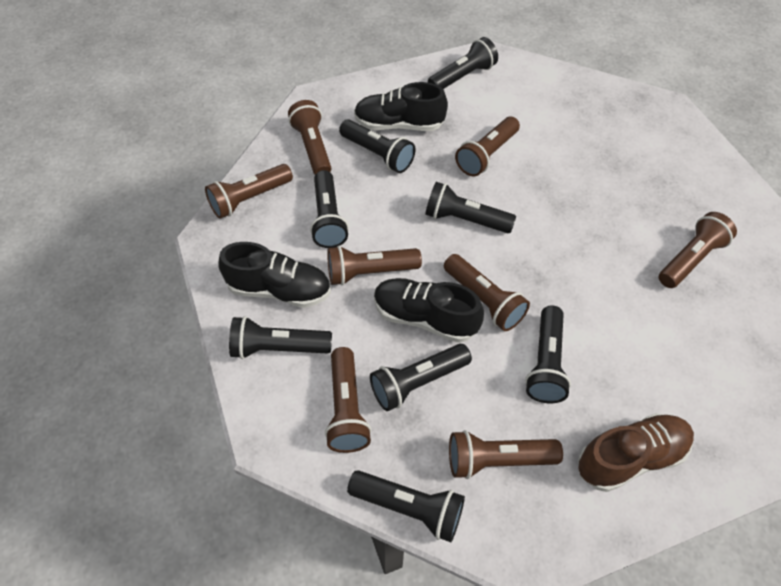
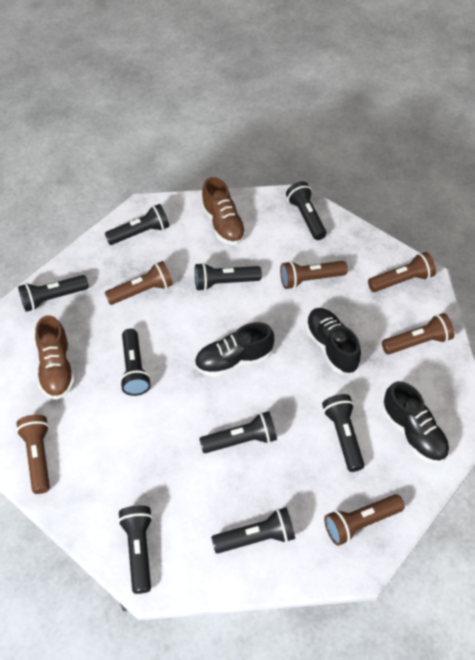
black flashlight: 8 -> 9
brown flashlight: 8 -> 6
brown shoe: 1 -> 2

